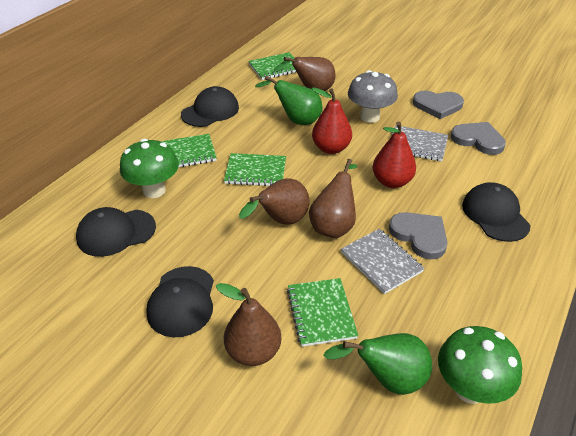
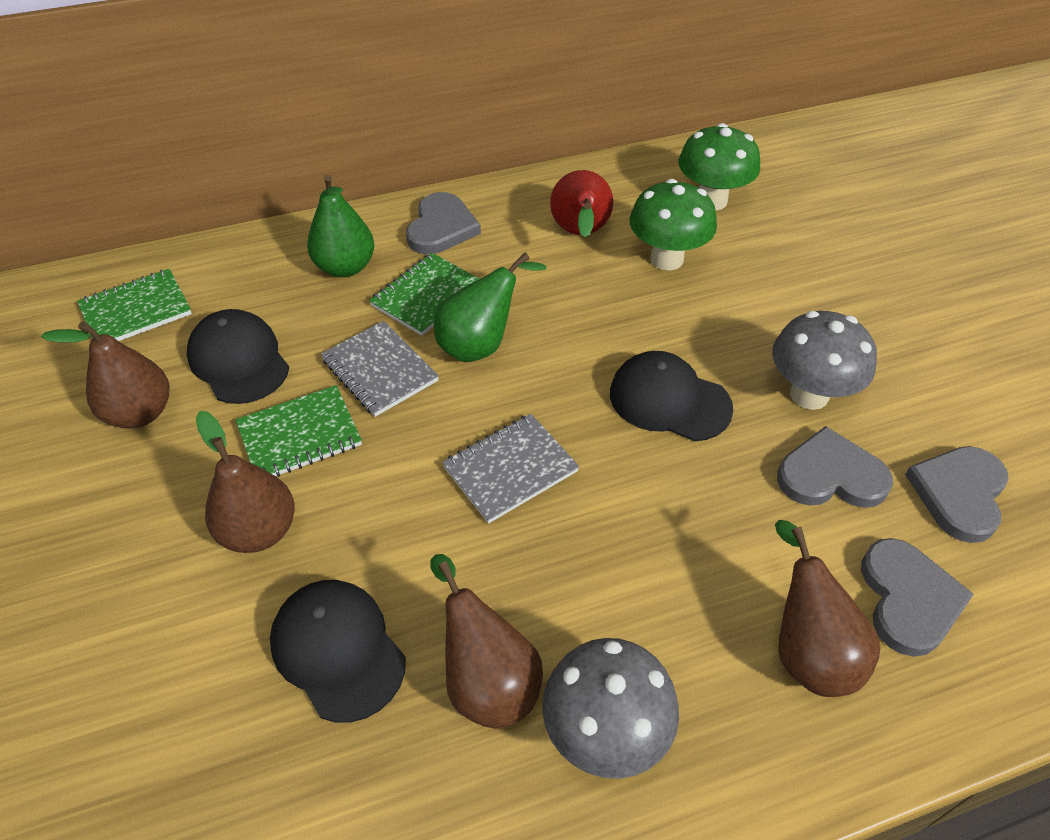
black cap: 4 -> 3
green notebook: 4 -> 3
grey heart: 3 -> 4
grey mushroom: 1 -> 2
red pear: 2 -> 1

